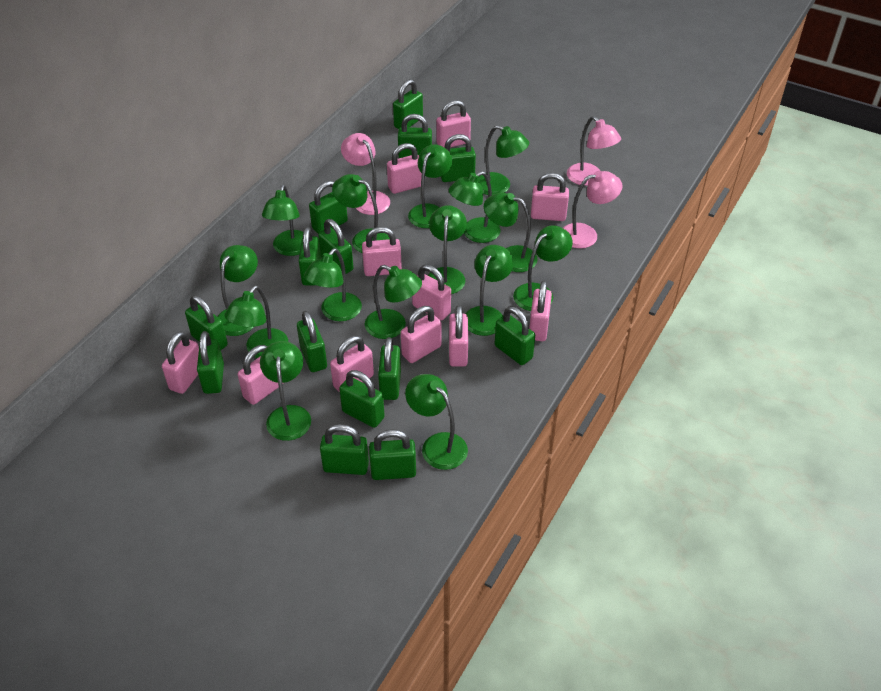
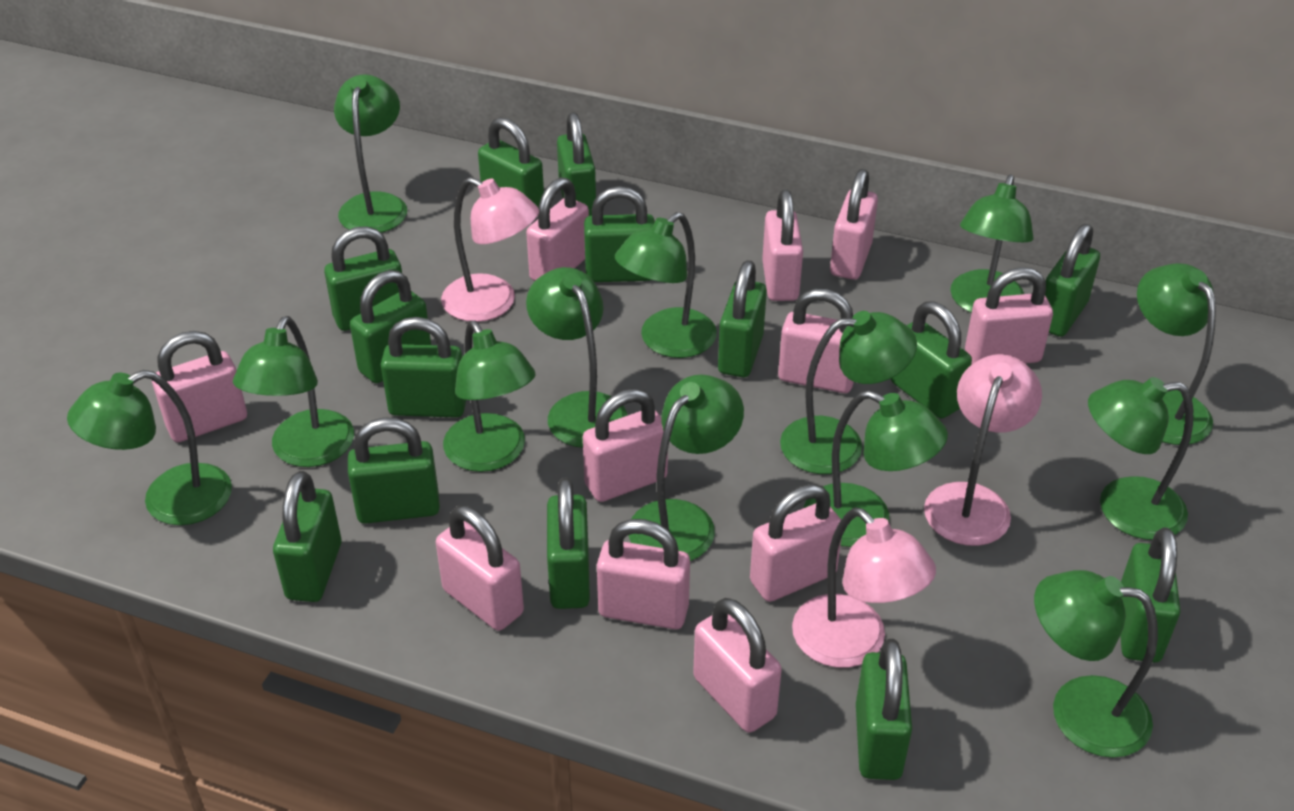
green lamp: 15 -> 13

